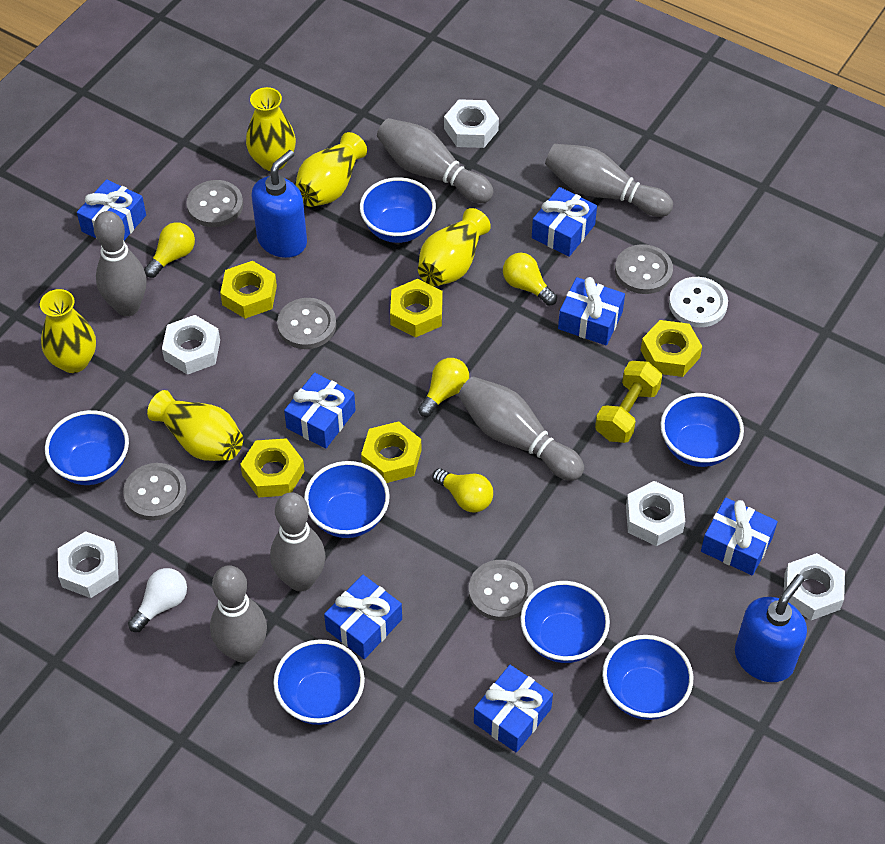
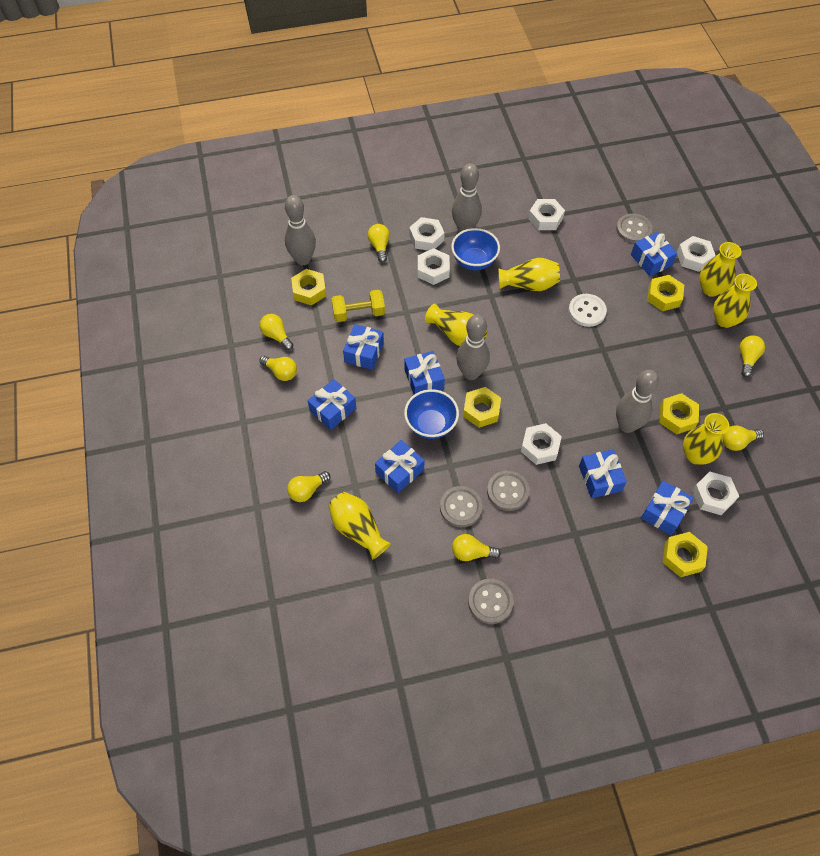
blue bowl: 7 -> 2
blue soap dispenser: 2 -> 0
grey bowling pin: 6 -> 4
grey button: 5 -> 4
white light bulb: 1 -> 0
white nut: 5 -> 6
yellow light bulb: 4 -> 7
yellow vase: 5 -> 6

